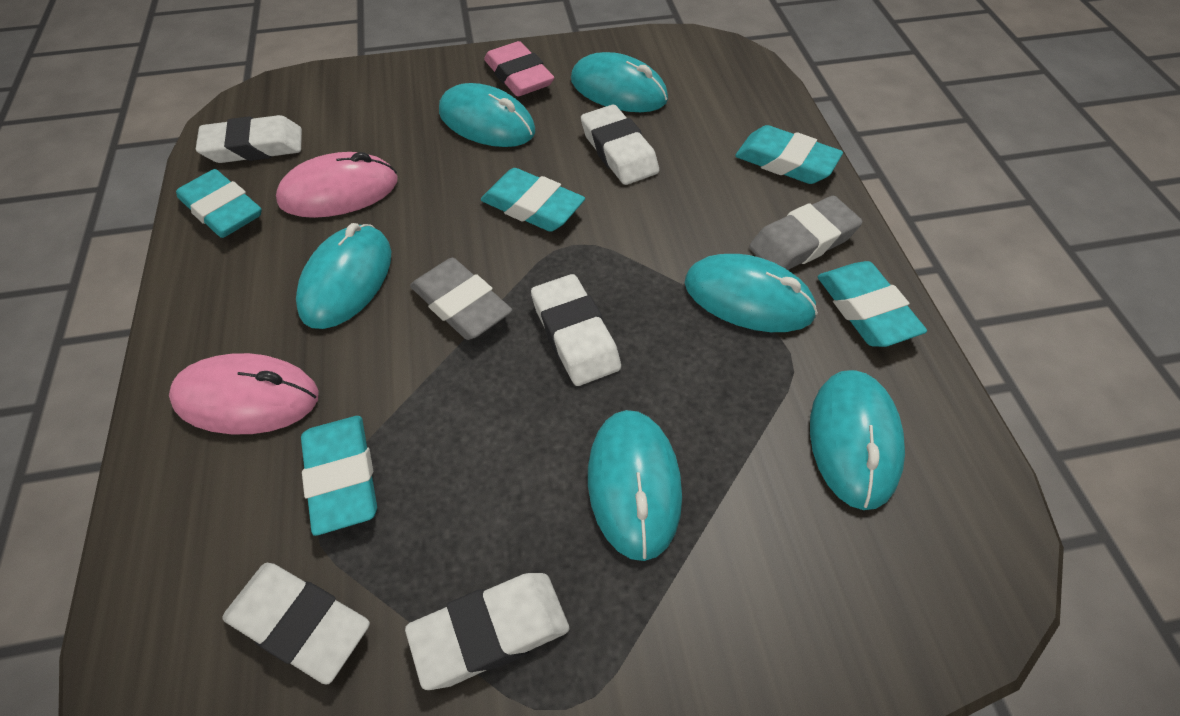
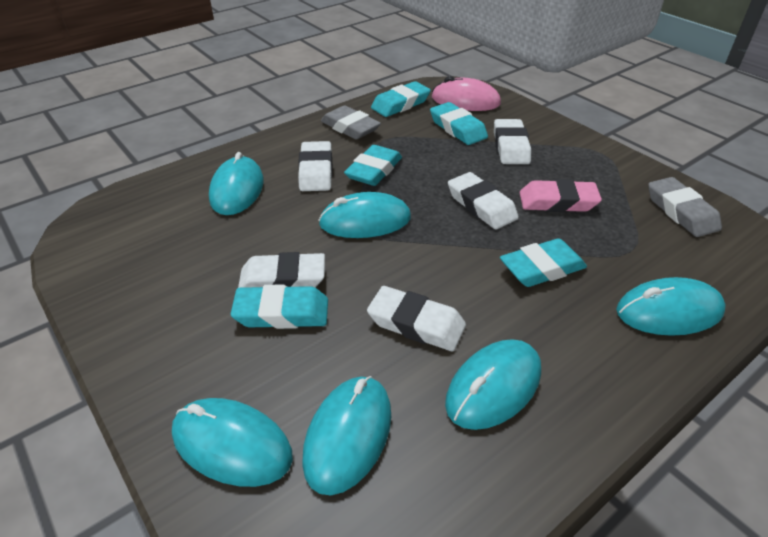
pink mouse: 2 -> 1

